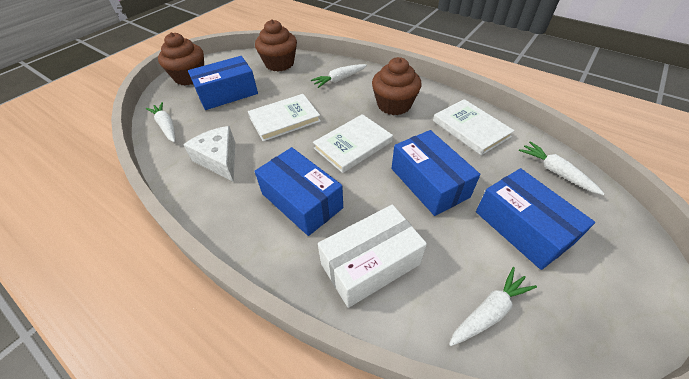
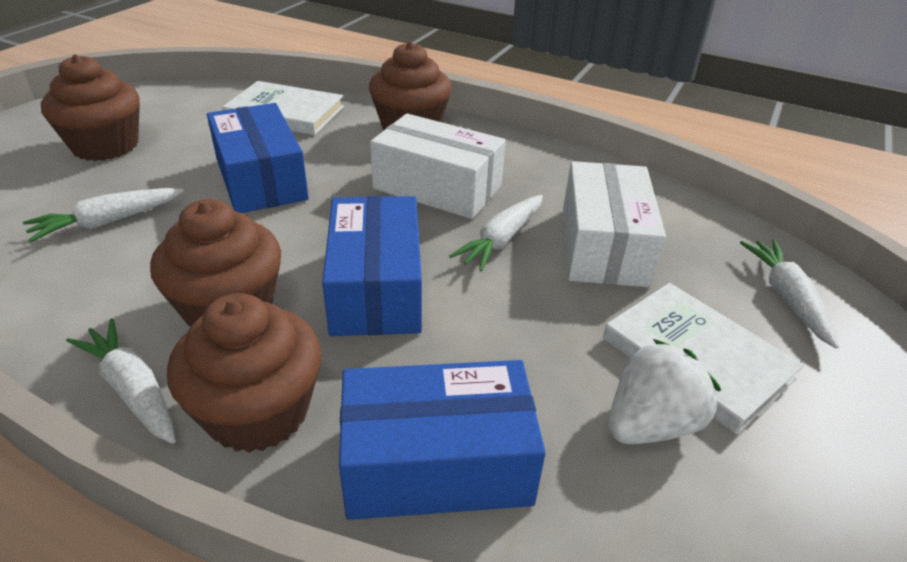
blue box: 4 -> 3
brown cupcake: 3 -> 4
white book: 3 -> 2
white box: 1 -> 2
white cheese: 1 -> 0
white strawberry: 0 -> 1

